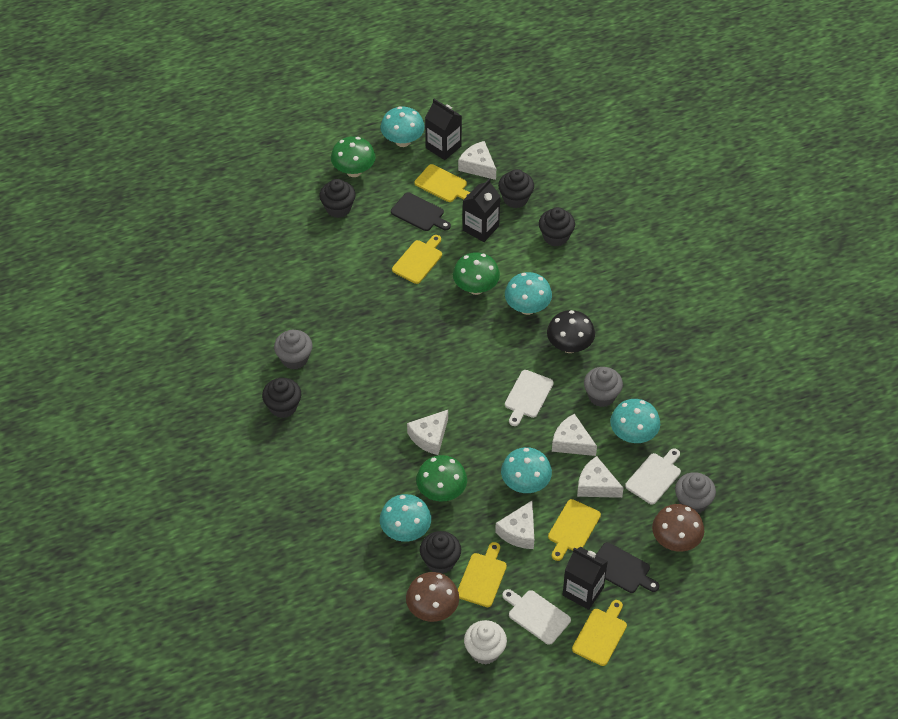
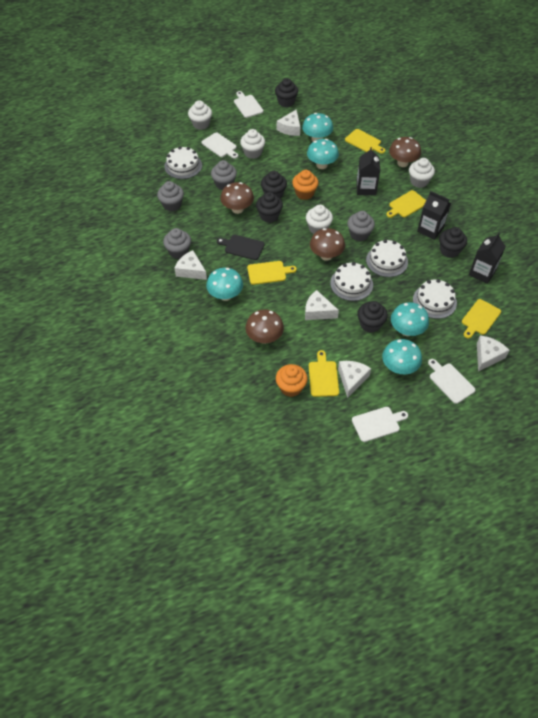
black cutting board: 2 -> 1
black mushroom: 1 -> 0
brown mushroom: 2 -> 4
green mushroom: 3 -> 0
grey cupcake: 3 -> 4
orange cupcake: 0 -> 2
white cake: 0 -> 4
white cupcake: 1 -> 4
white cutting board: 3 -> 4

